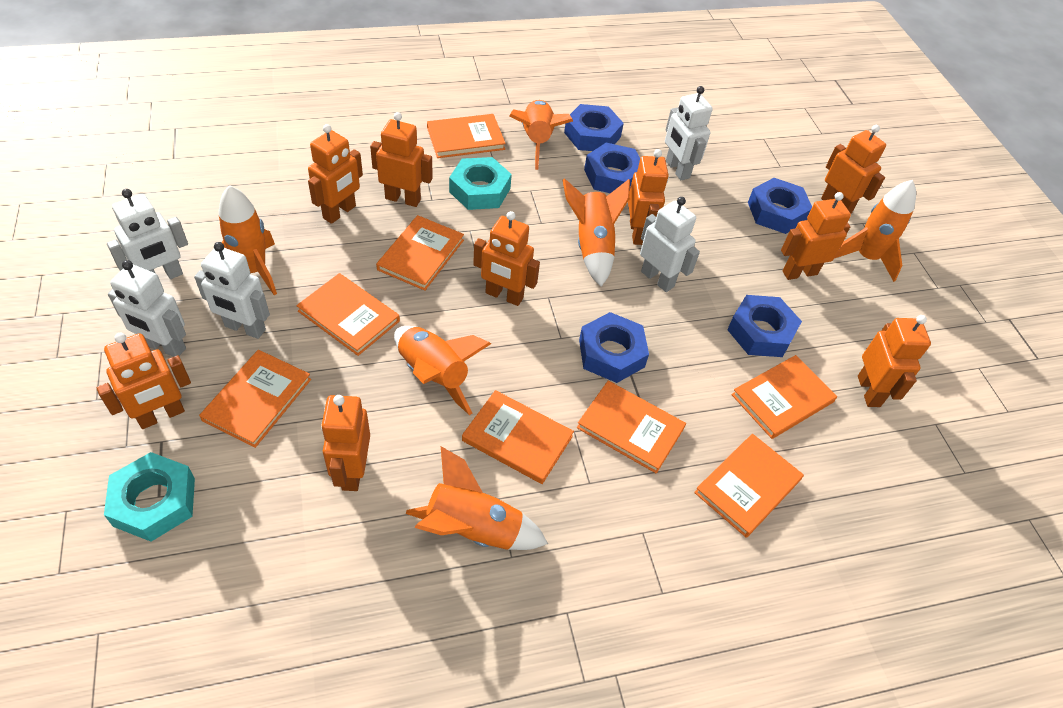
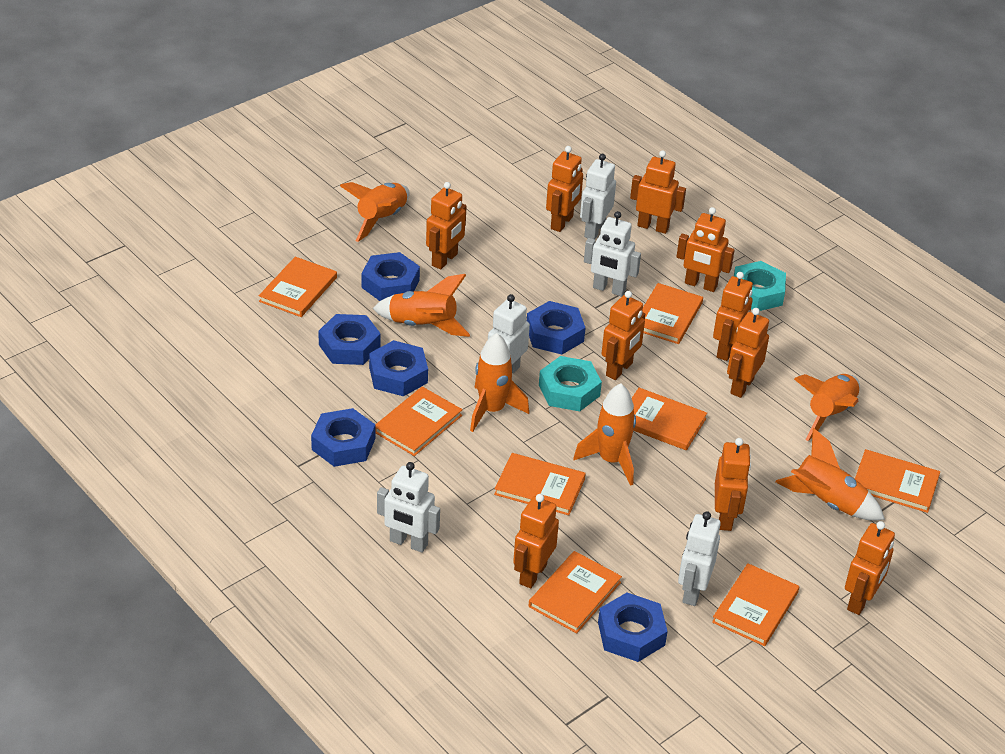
blue nut: 5 -> 6
orange robot: 9 -> 10

